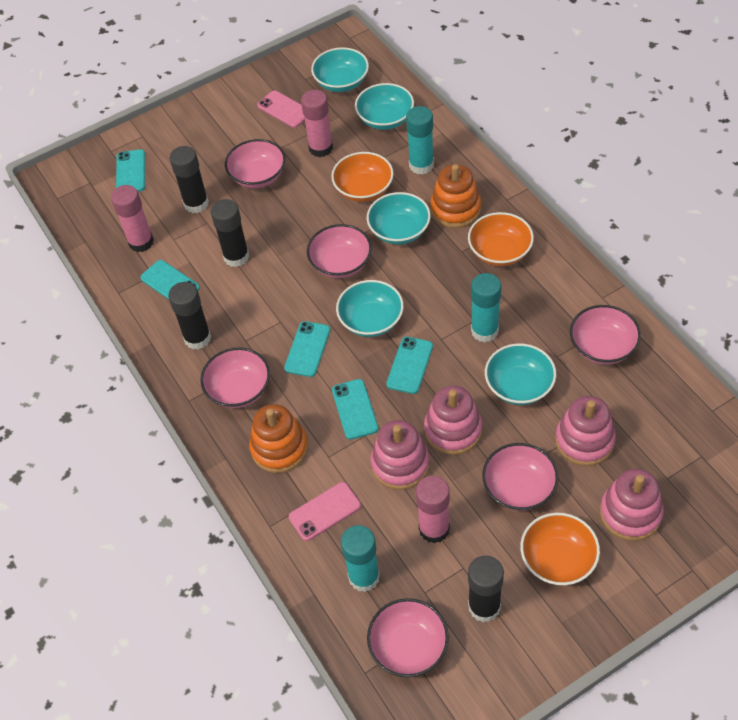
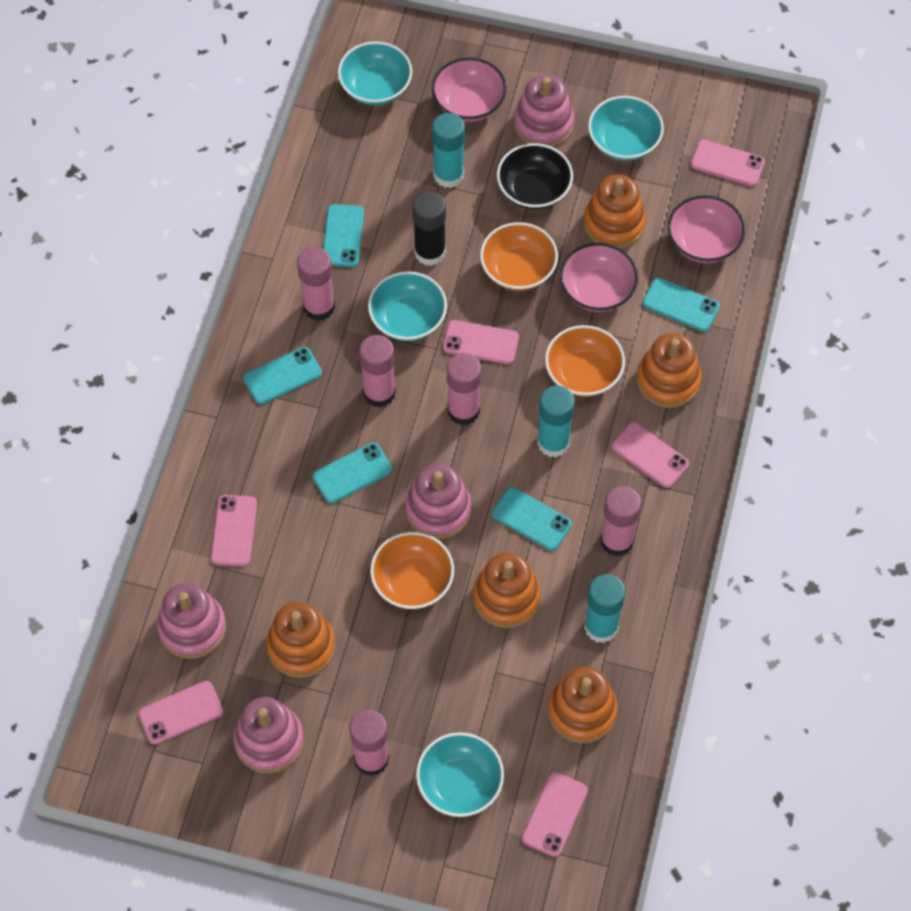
black bowl: 0 -> 1
black glue stick: 4 -> 1
orange stacking toy: 2 -> 5
pink bowl: 6 -> 3
pink glue stick: 3 -> 5
pink phone: 2 -> 6
turquoise bowl: 5 -> 4

